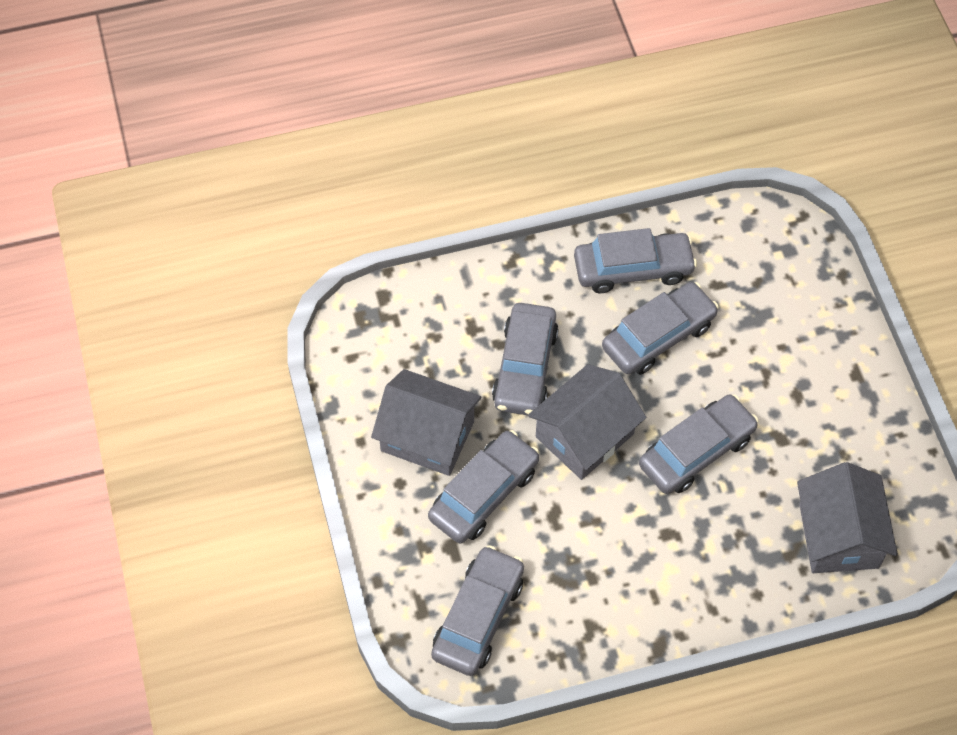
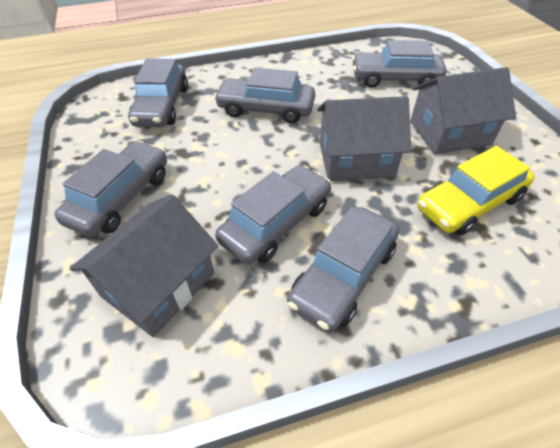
yellow car: 0 -> 1

